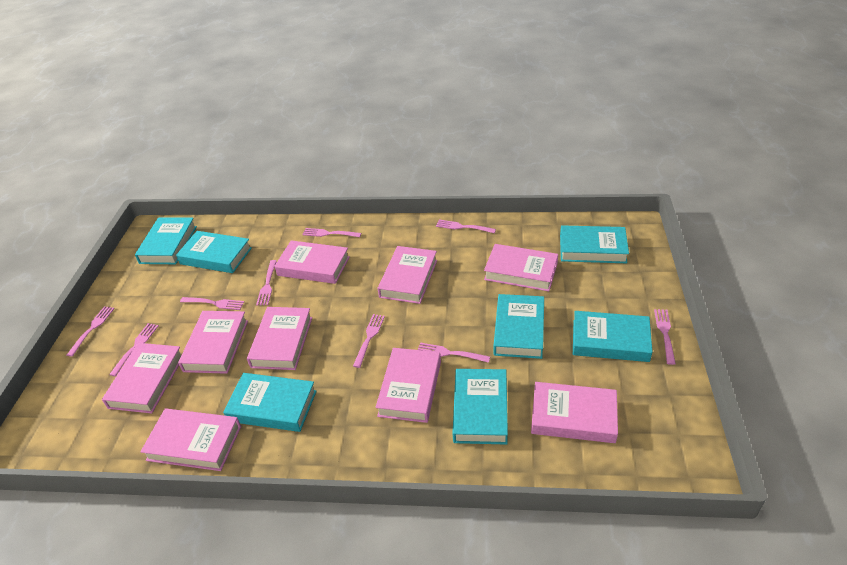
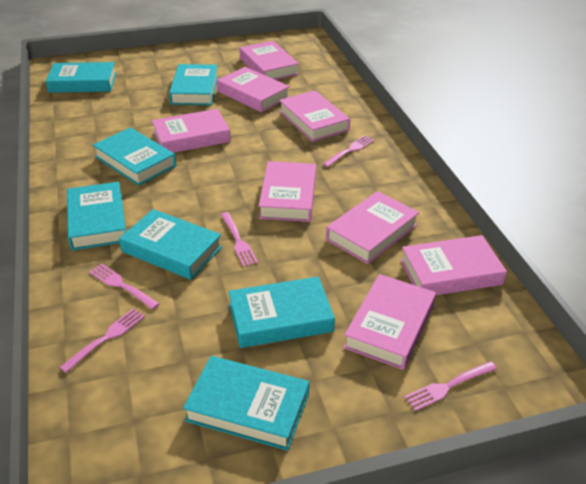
pink book: 9 -> 8
pink fork: 9 -> 5

